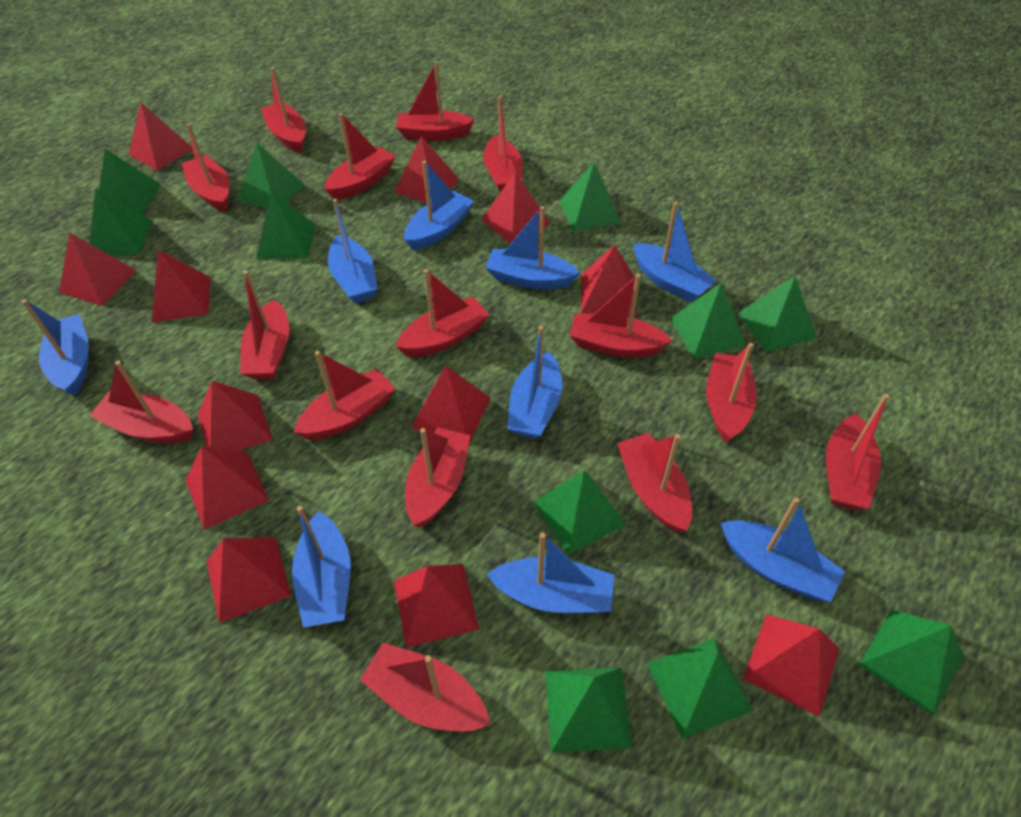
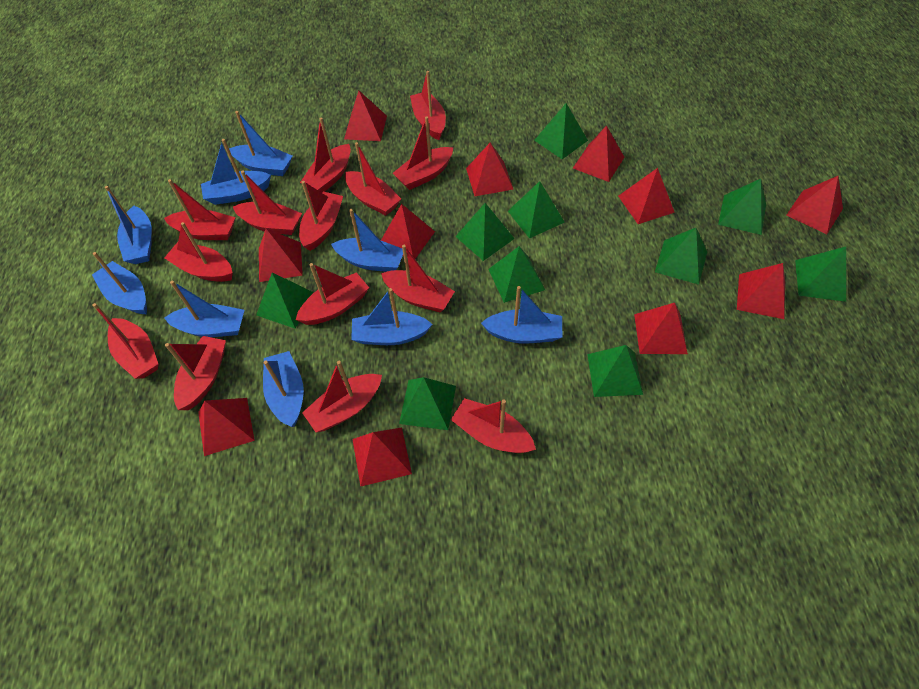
green pyramid: 11 -> 10
red boat: 15 -> 14
red pyramid: 12 -> 11

